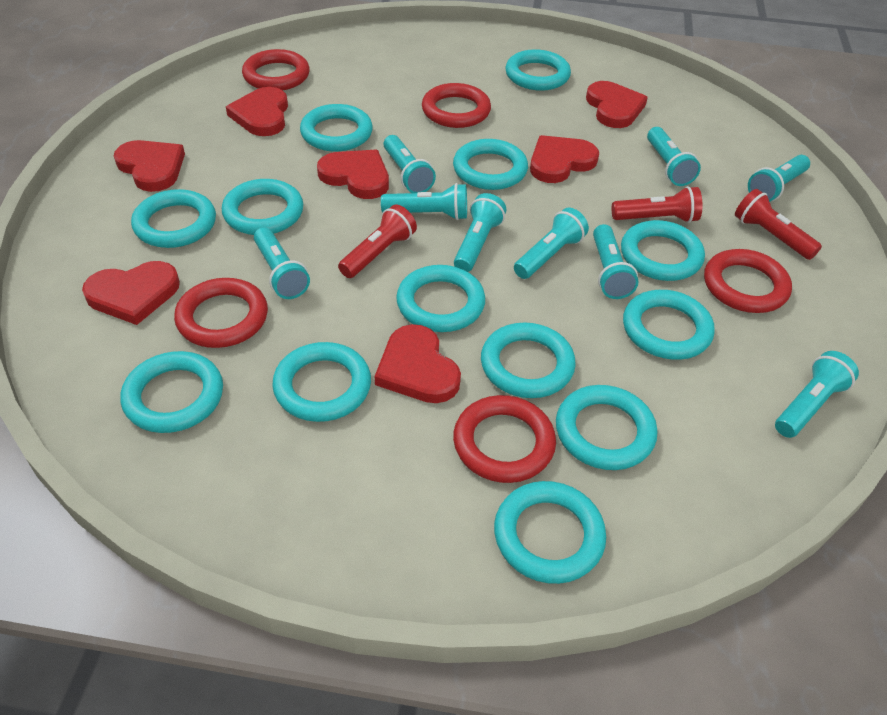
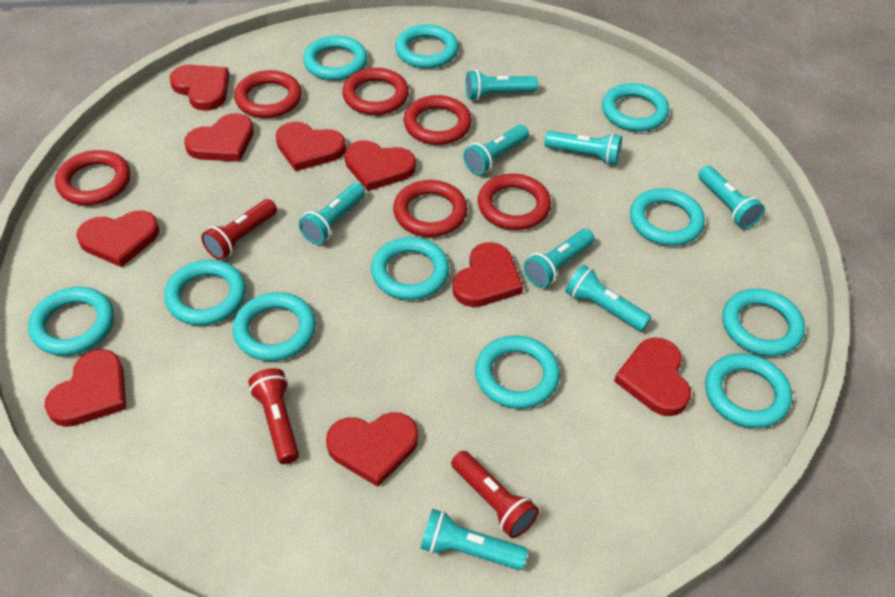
red heart: 7 -> 9
red ring: 5 -> 6
turquoise flashlight: 9 -> 8
turquoise ring: 13 -> 11

